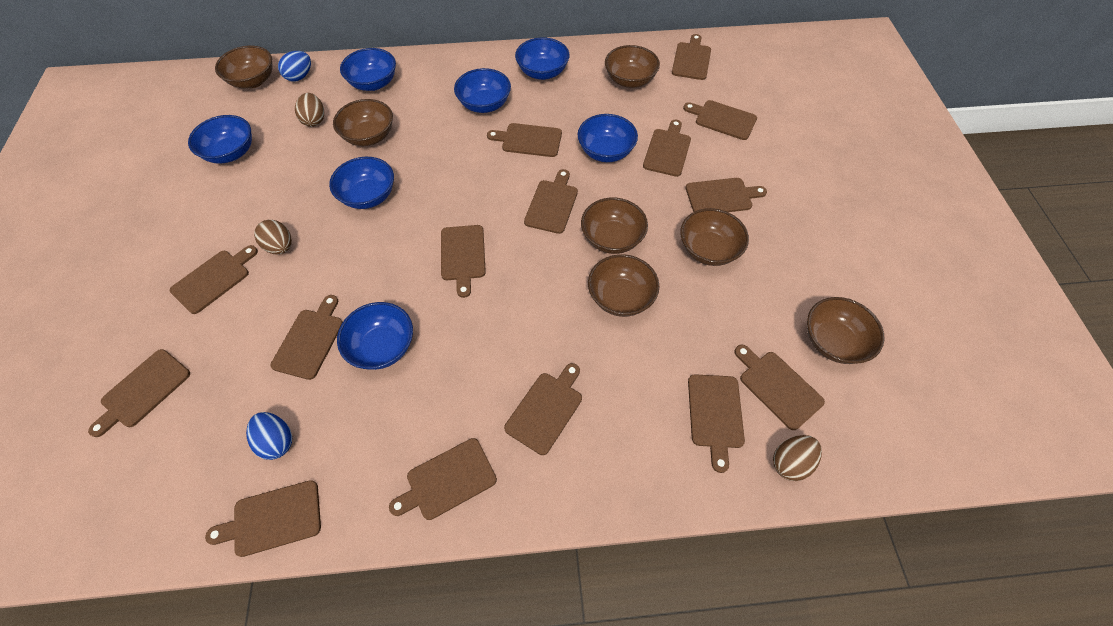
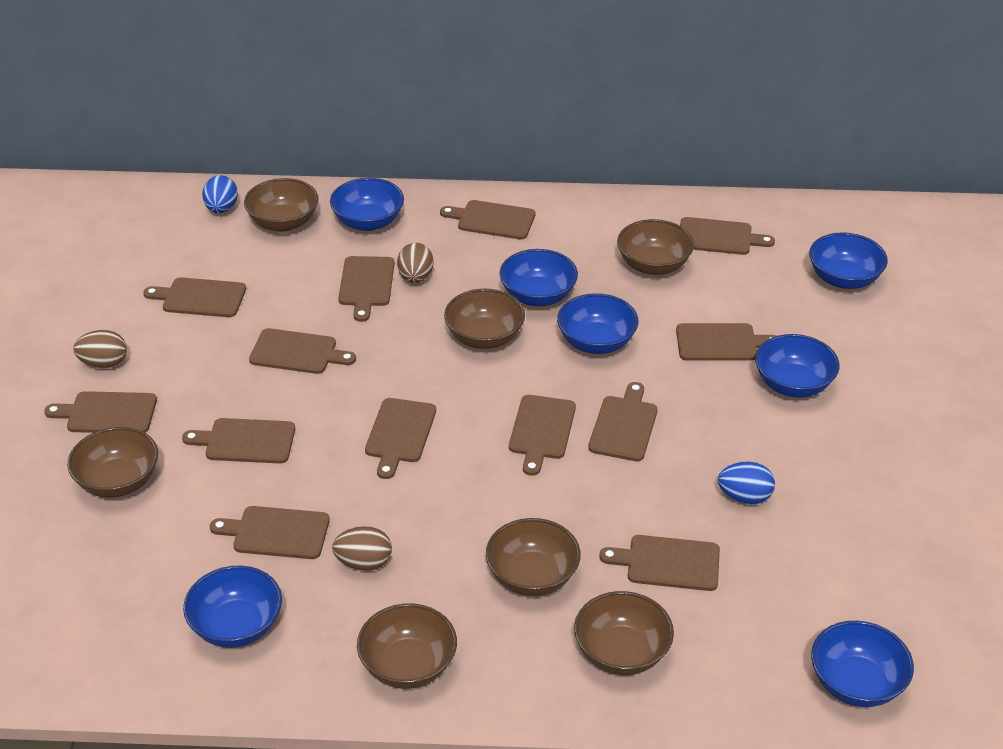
brown cutting board: 15 -> 13

